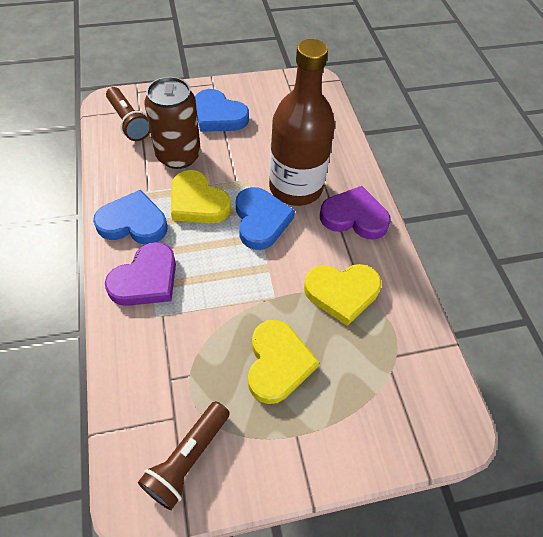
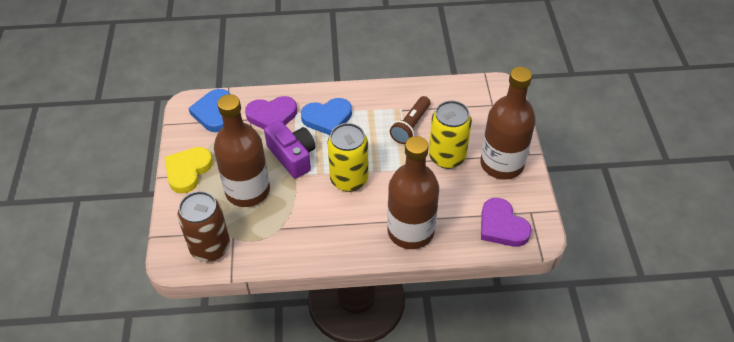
blue heart: 3 -> 2
brown bottle: 1 -> 3
brown flashlight: 2 -> 1
purple camera: 0 -> 1
yellow can: 0 -> 2
yellow heart: 3 -> 1

